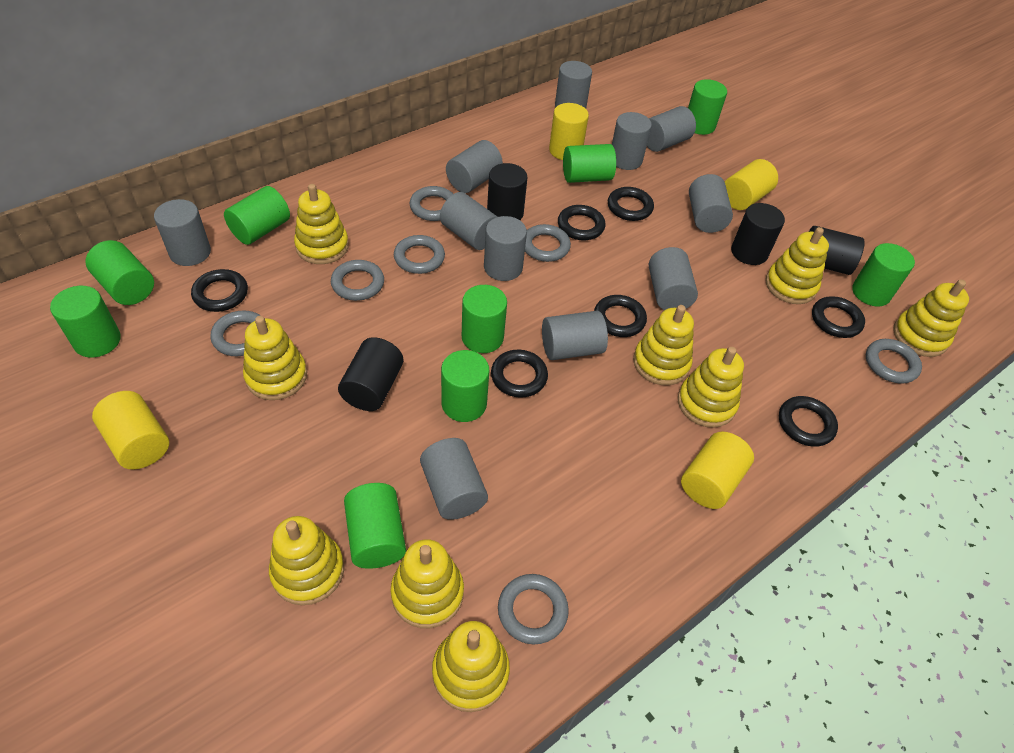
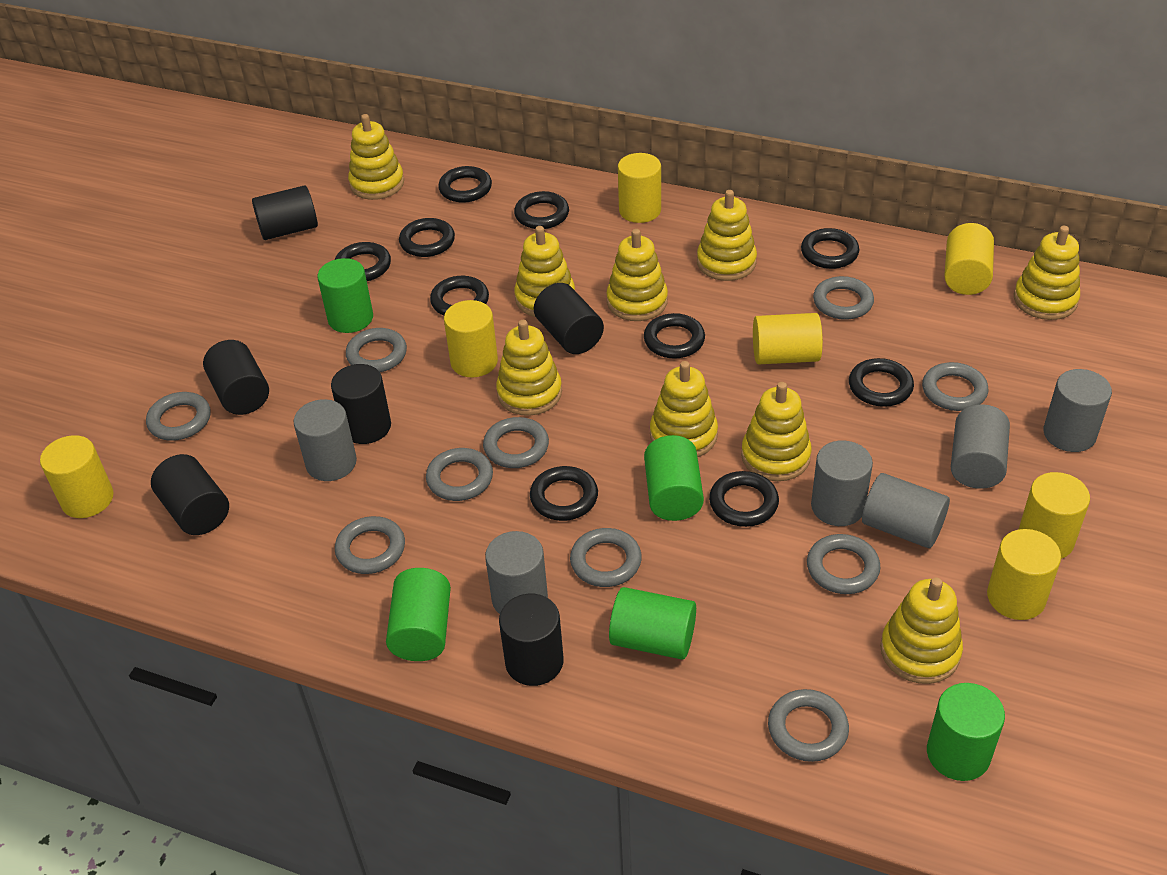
black cylinder: 4 -> 6
black ring: 7 -> 10
green cylinder: 9 -> 5
grey cylinder: 11 -> 6
grey ring: 7 -> 10
yellow cylinder: 4 -> 7

